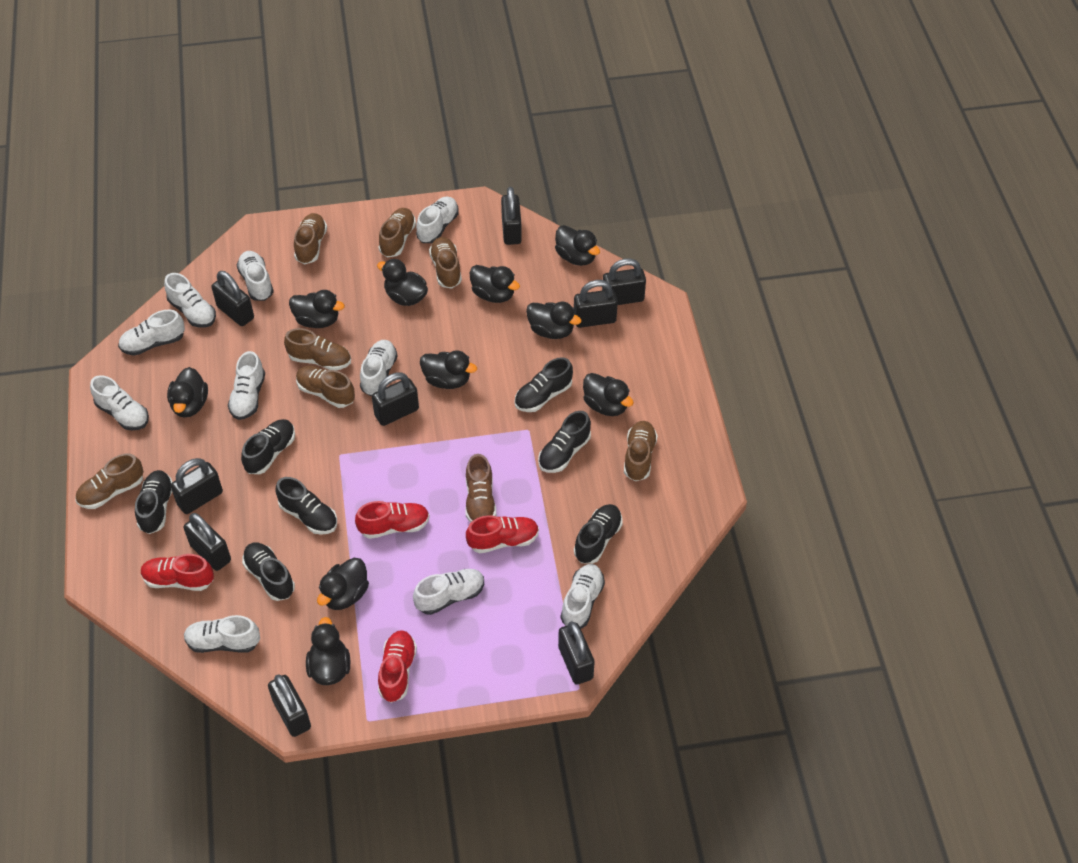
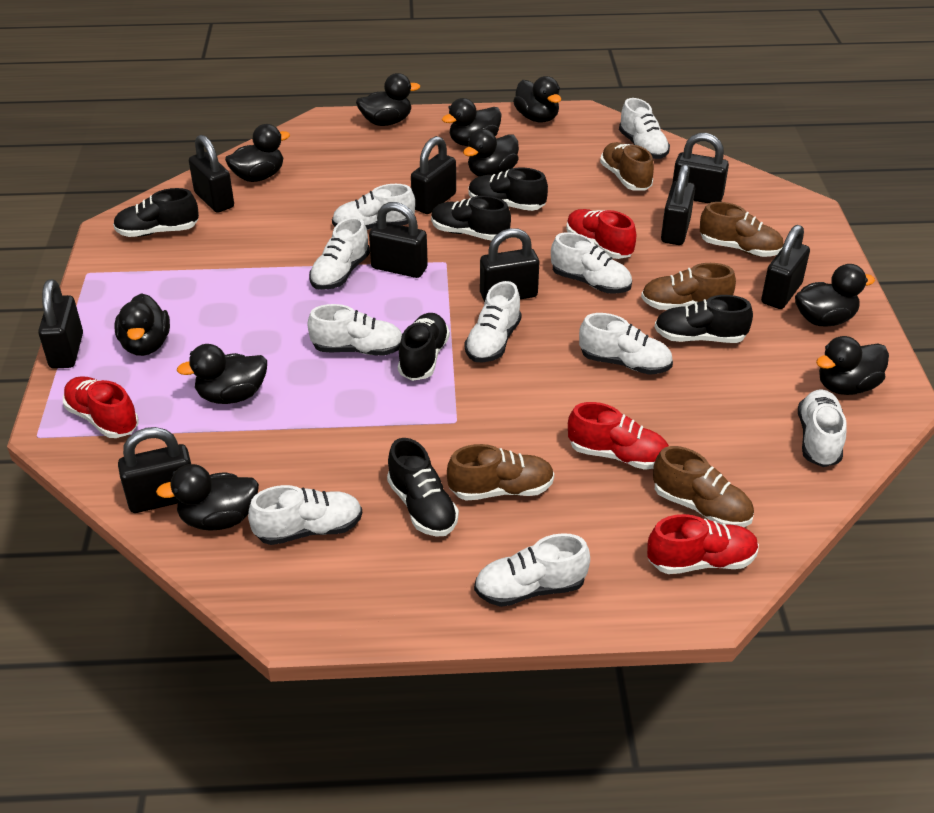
black shoe: 7 -> 6
brown shoe: 8 -> 5

